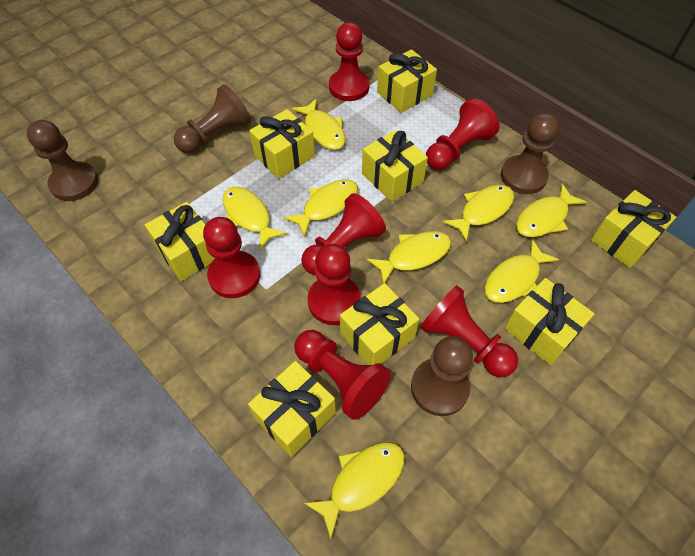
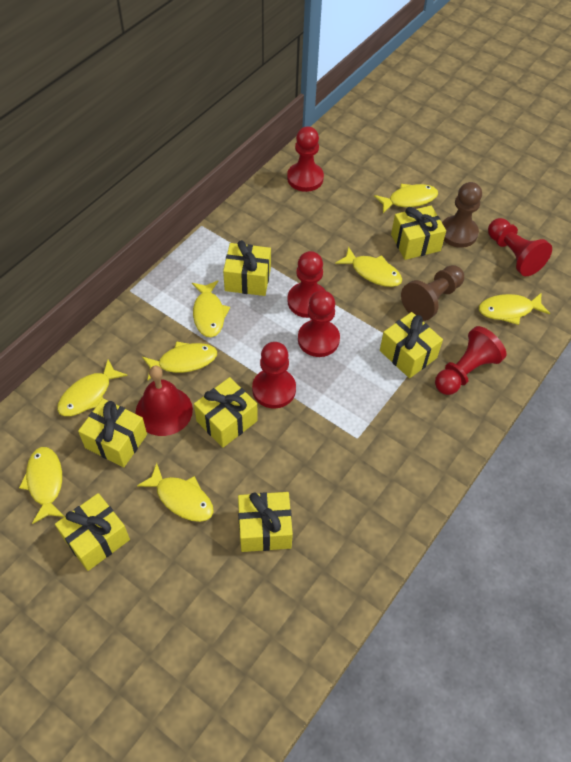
brown pawn: 4 -> 2
red bell: 0 -> 1
red pawn: 7 -> 6
yellow gift: 8 -> 7

